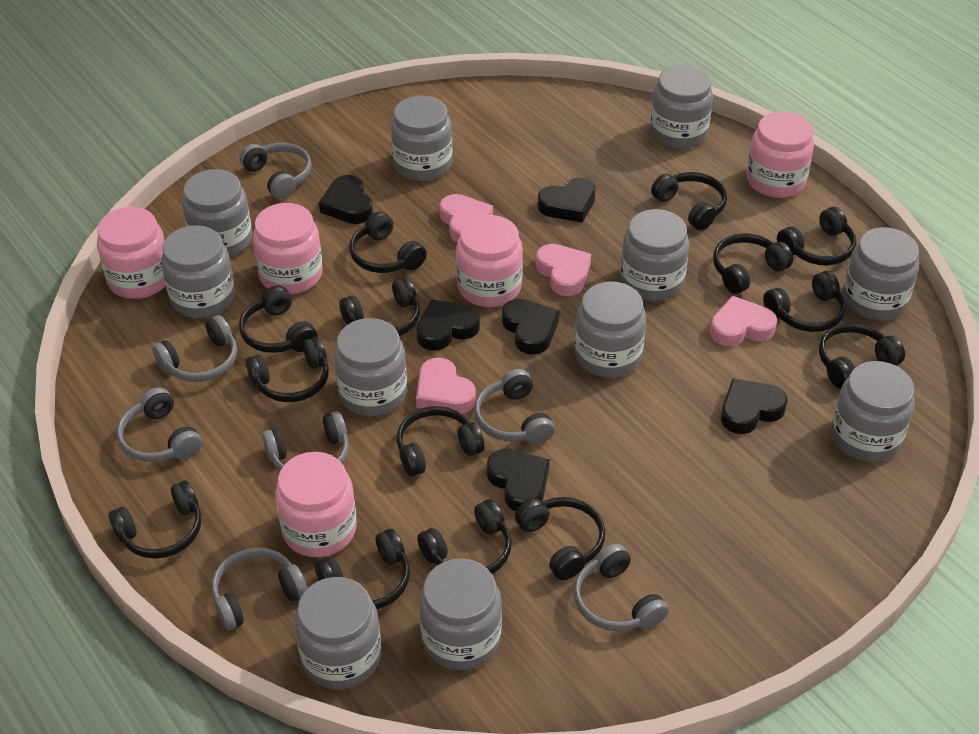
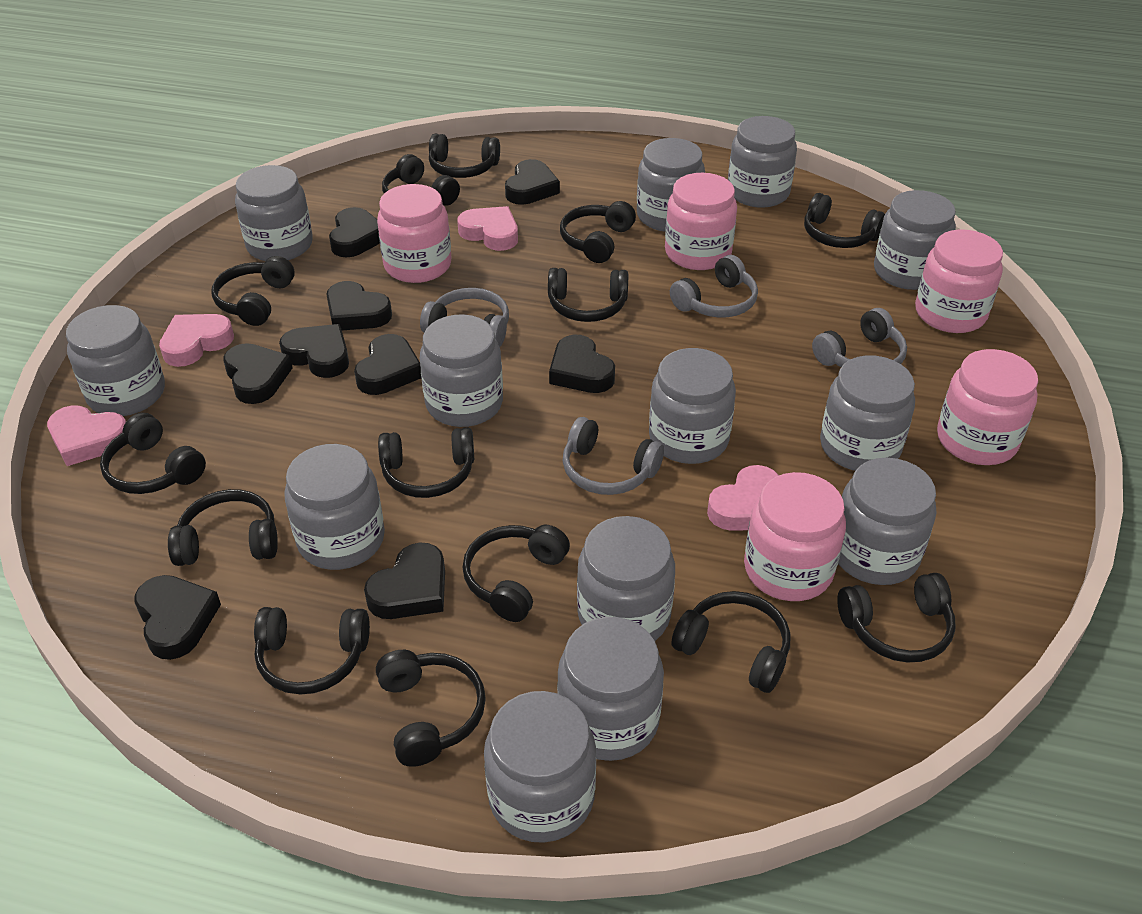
black heart: 6 -> 9
grey headphones: 7 -> 4
grey jar: 11 -> 13

